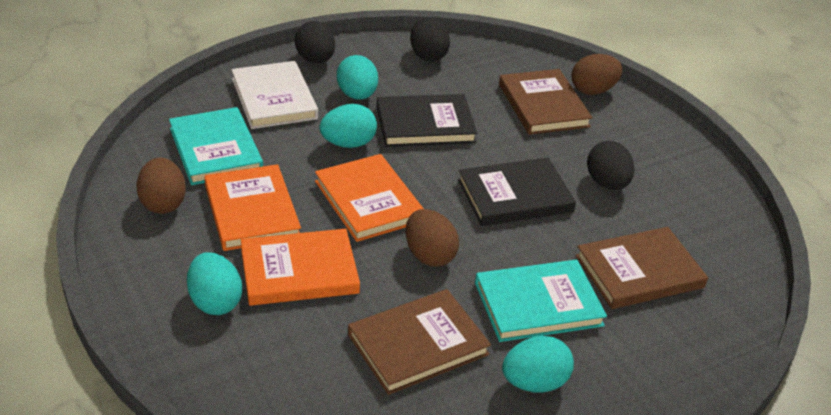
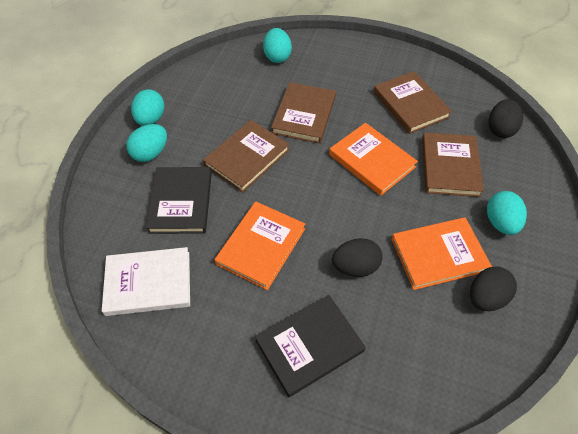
brown book: 3 -> 4
brown egg: 3 -> 0
turquoise book: 2 -> 0

